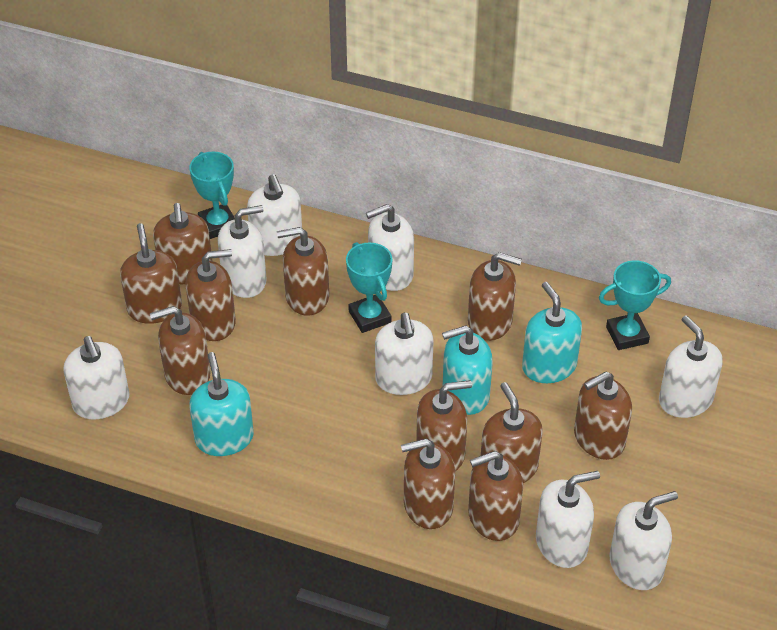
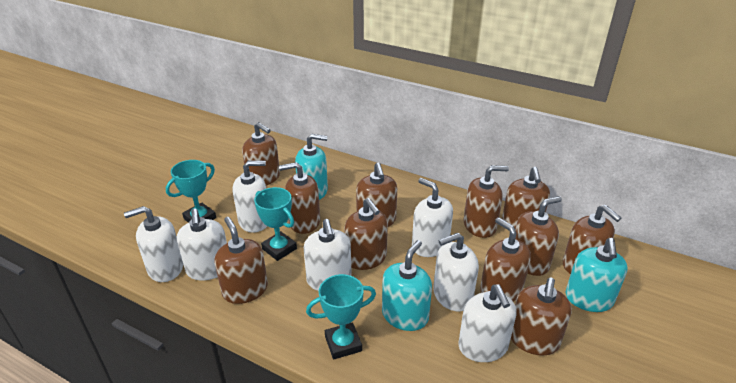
white soap dispenser: 8 -> 7

